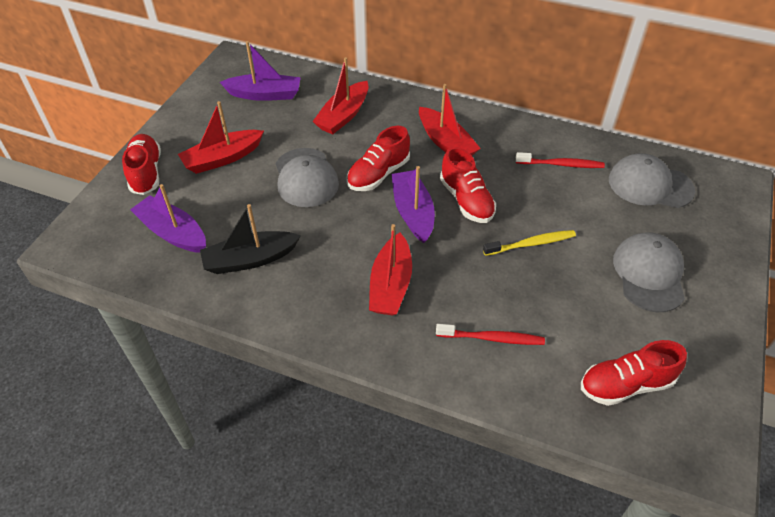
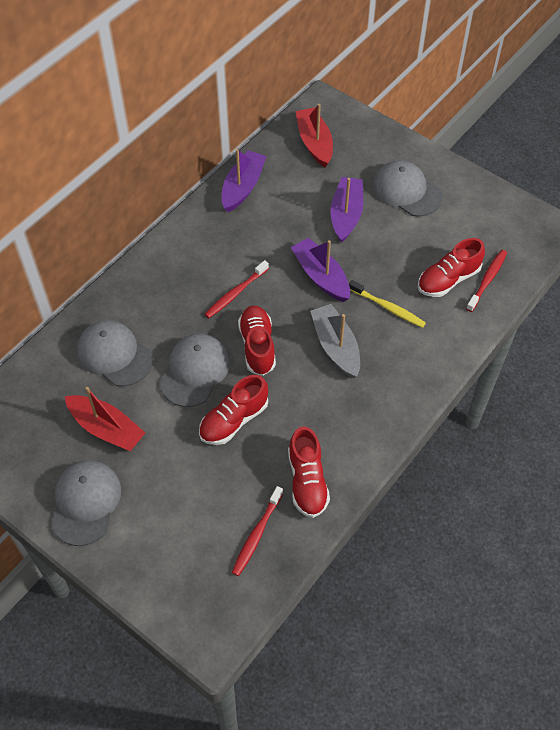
black boat: 1 -> 0
grey boat: 0 -> 1
grey cap: 3 -> 4
red boat: 4 -> 2
red toothbrush: 2 -> 3

